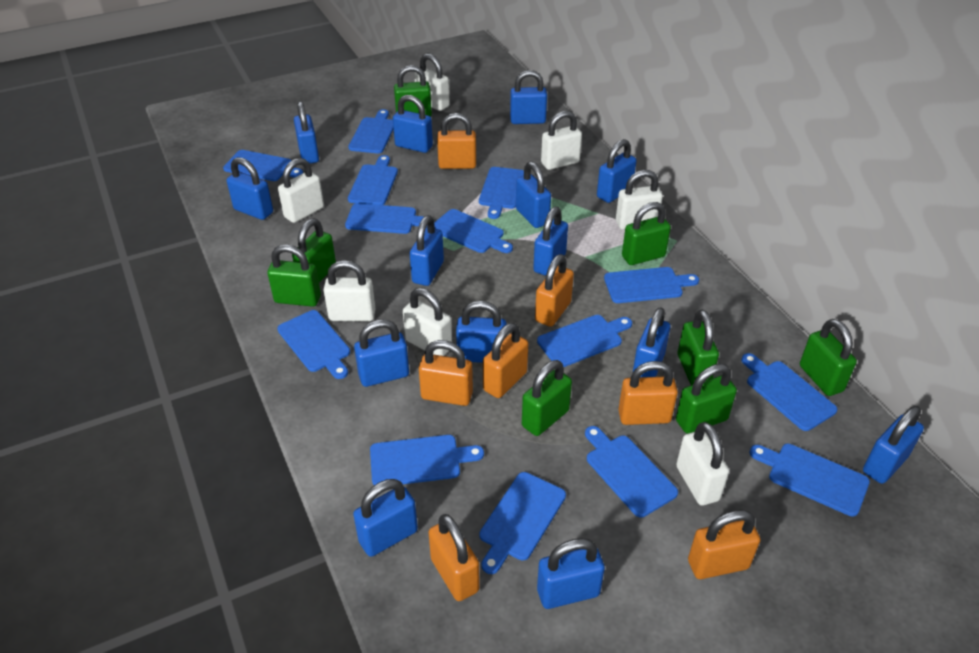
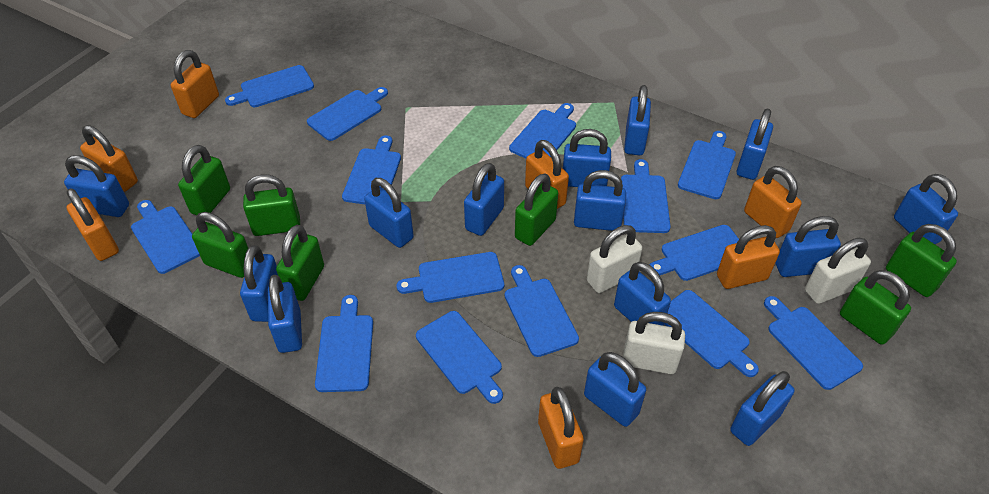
green padlock: 8 -> 7
white padlock: 7 -> 3

